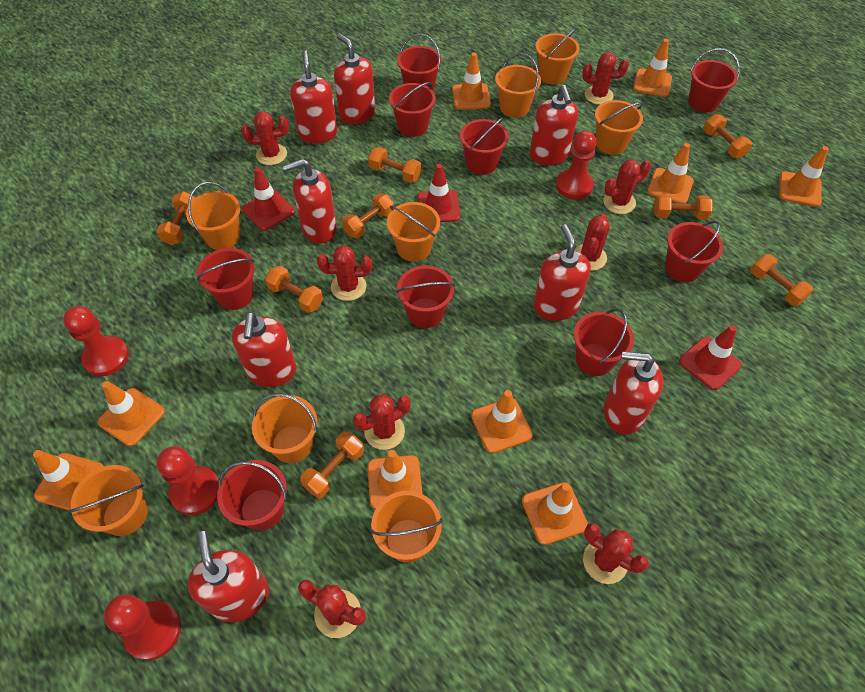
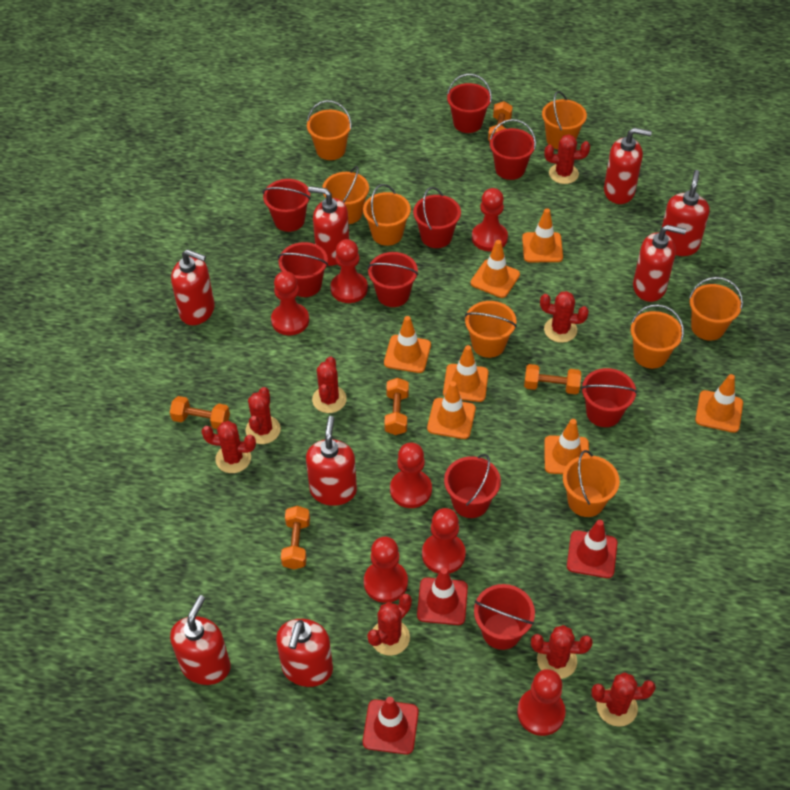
orange dumbbell: 8 -> 5
orange traffic cone: 9 -> 7
red pawn: 4 -> 7

